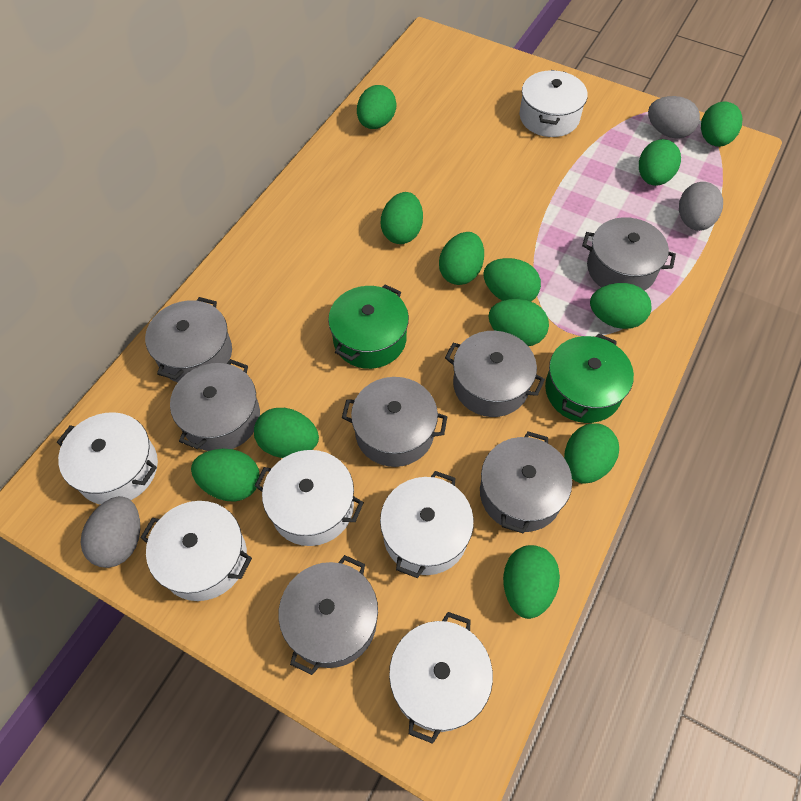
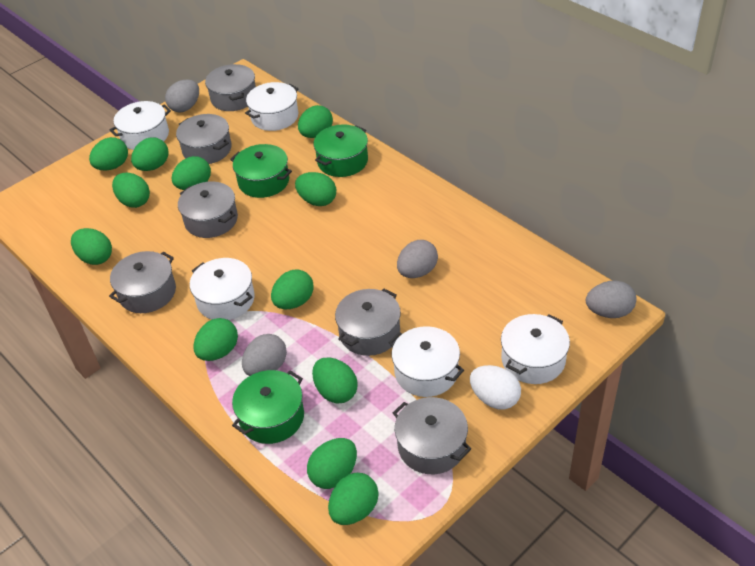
green pot: 2 -> 3
grey egg: 3 -> 4
grey pot: 7 -> 6
white egg: 0 -> 1
white pot: 6 -> 5

